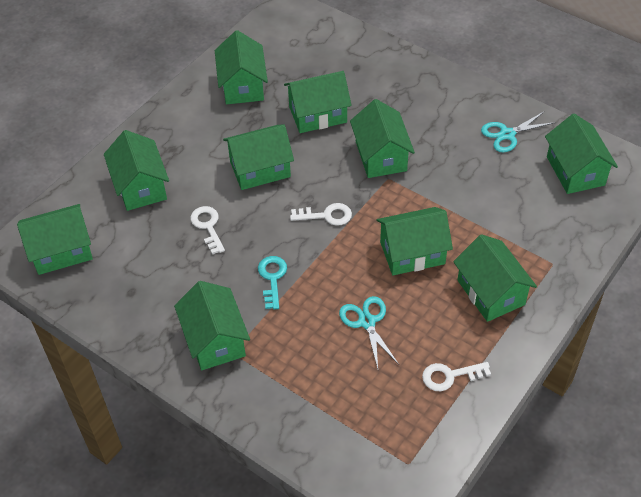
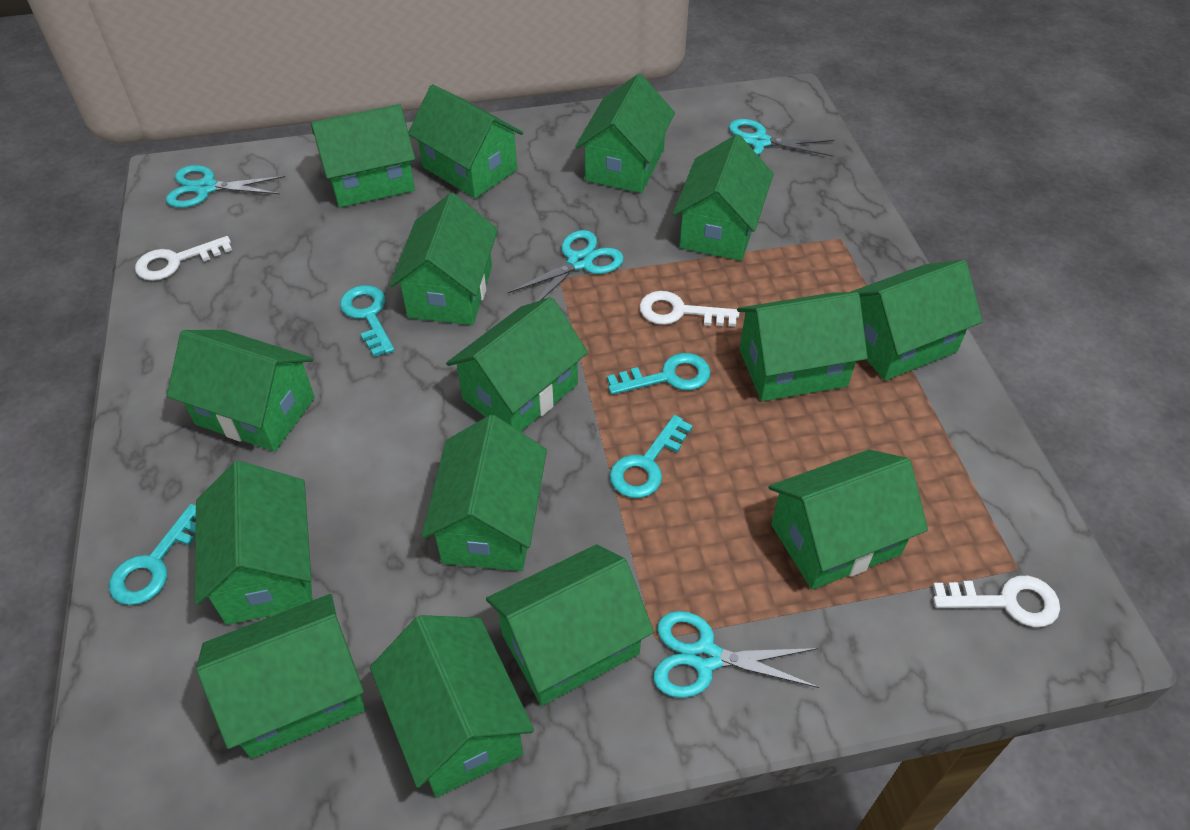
green house: 10 -> 15
turquoise key: 1 -> 4
turquoise scissors: 2 -> 4

